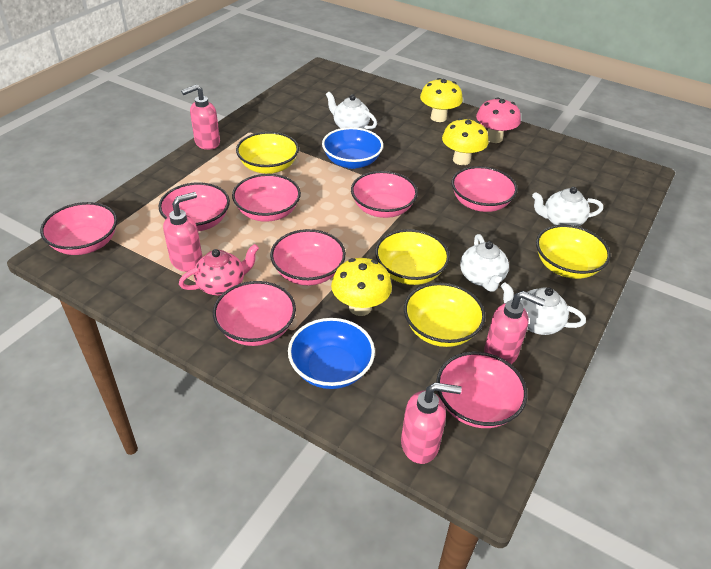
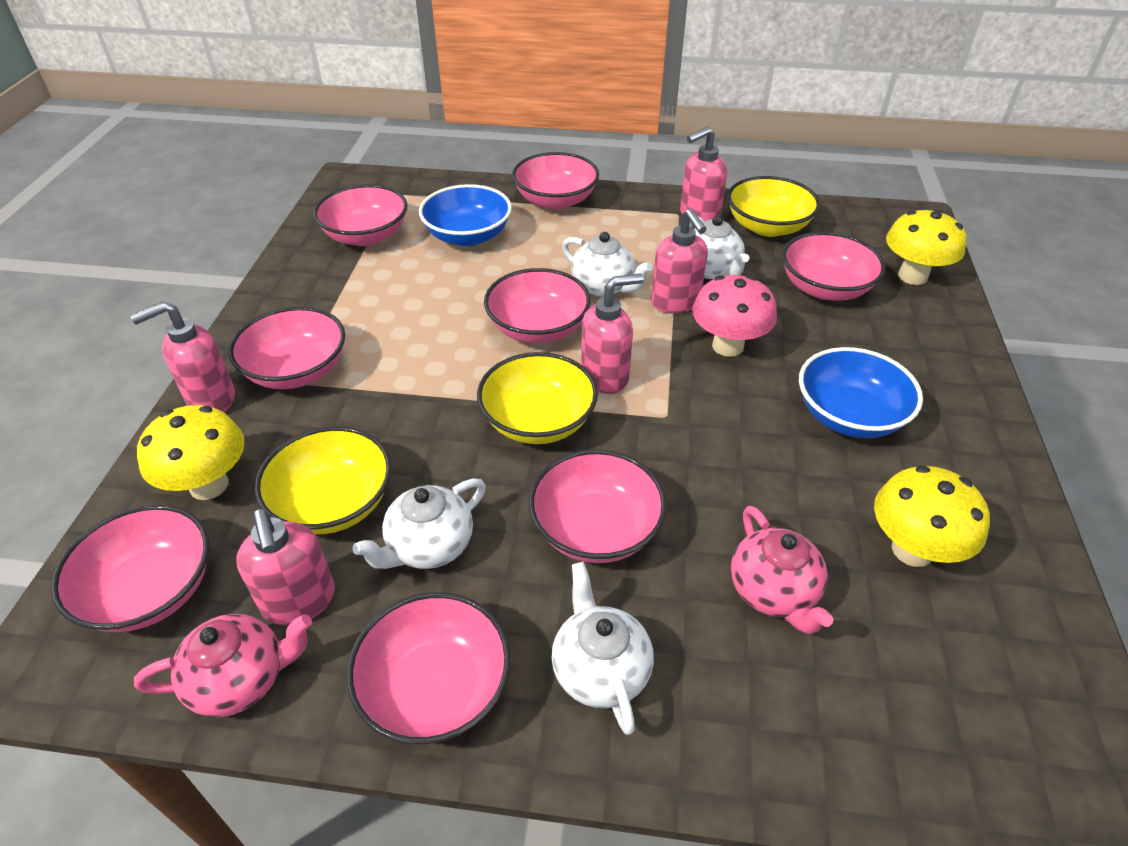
pink soap dispenser: 4 -> 5
pink teapot: 1 -> 2
yellow bowl: 4 -> 3

